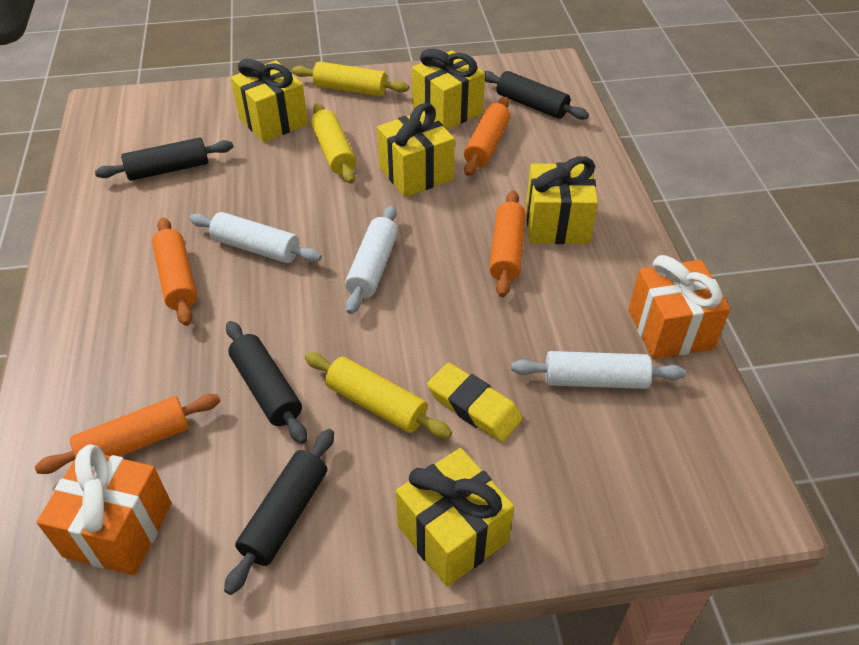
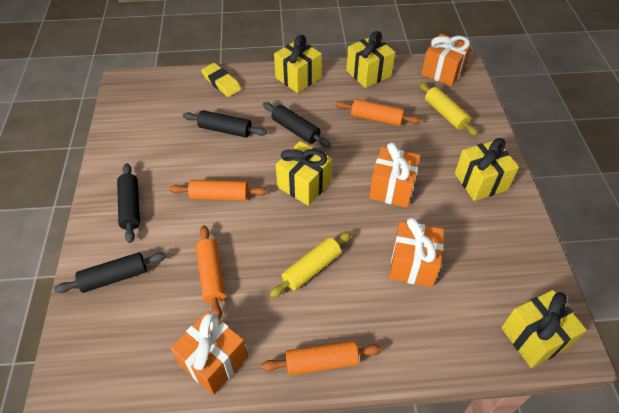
orange gift: 2 -> 4
white rolling pin: 3 -> 0
yellow rolling pin: 3 -> 2

